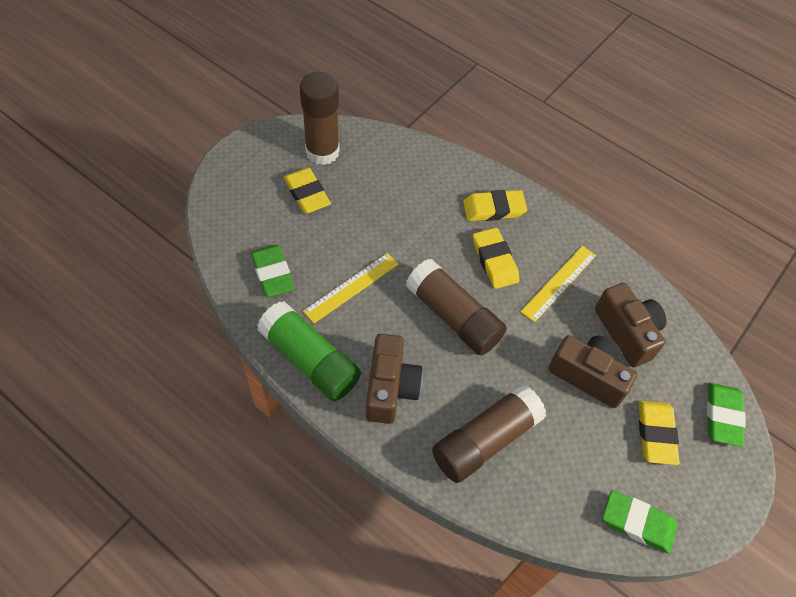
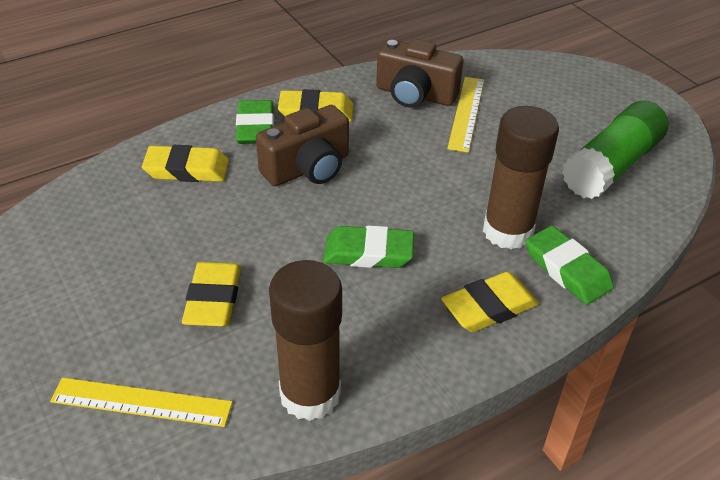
brown camera: 3 -> 2
brown glue stick: 3 -> 2

